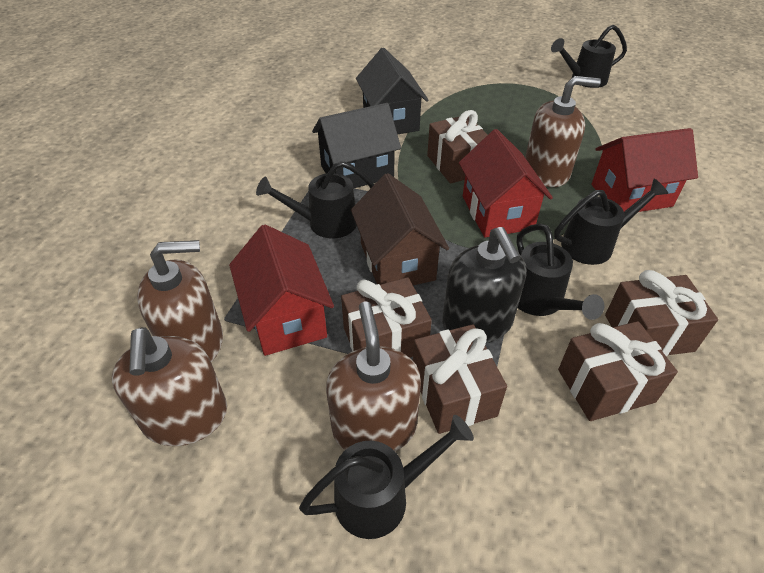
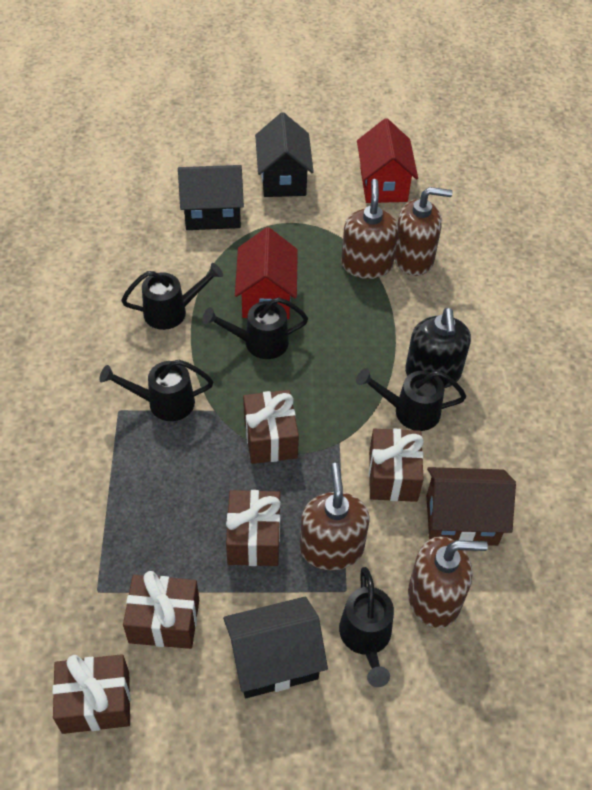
black house: 2 -> 3
red house: 3 -> 2

